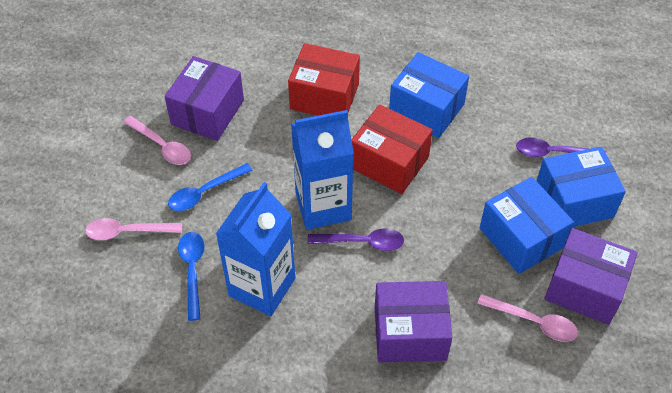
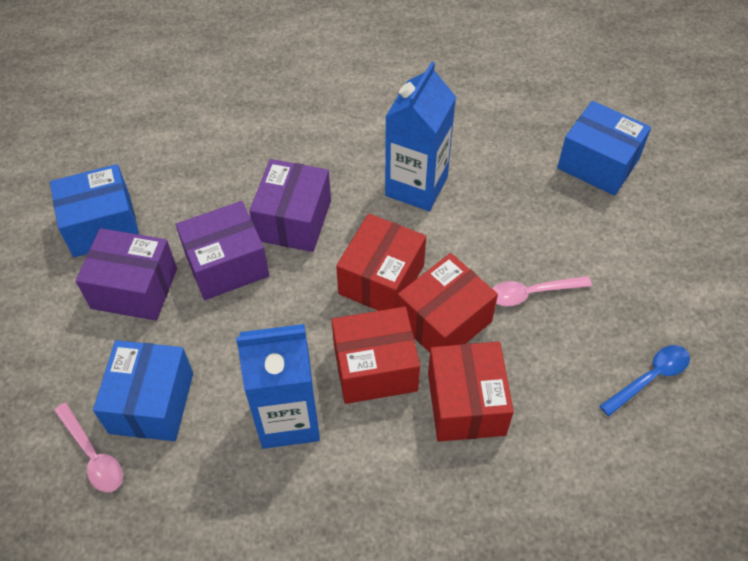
blue spoon: 2 -> 1
pink spoon: 3 -> 2
purple spoon: 2 -> 0
red box: 2 -> 4

